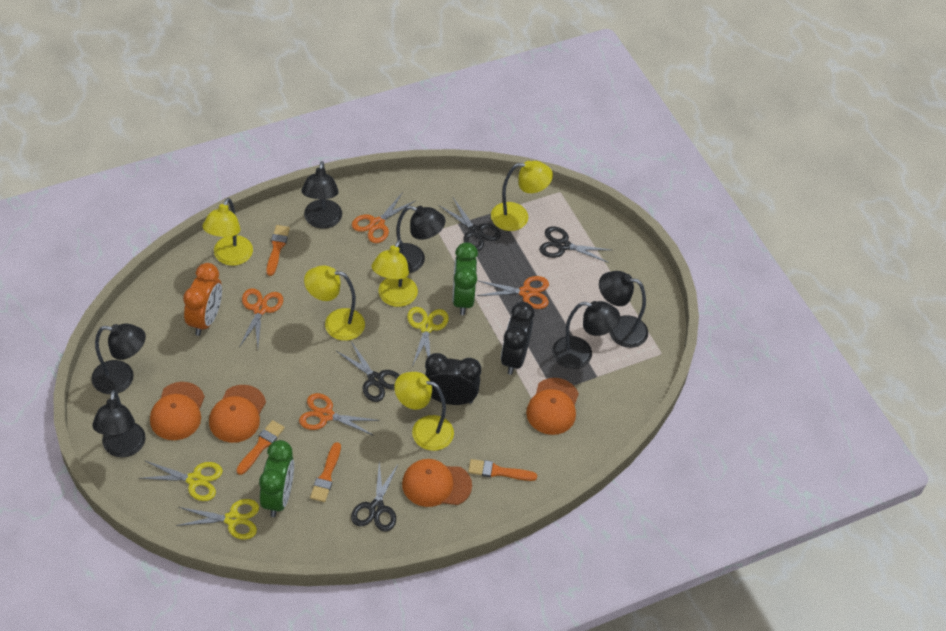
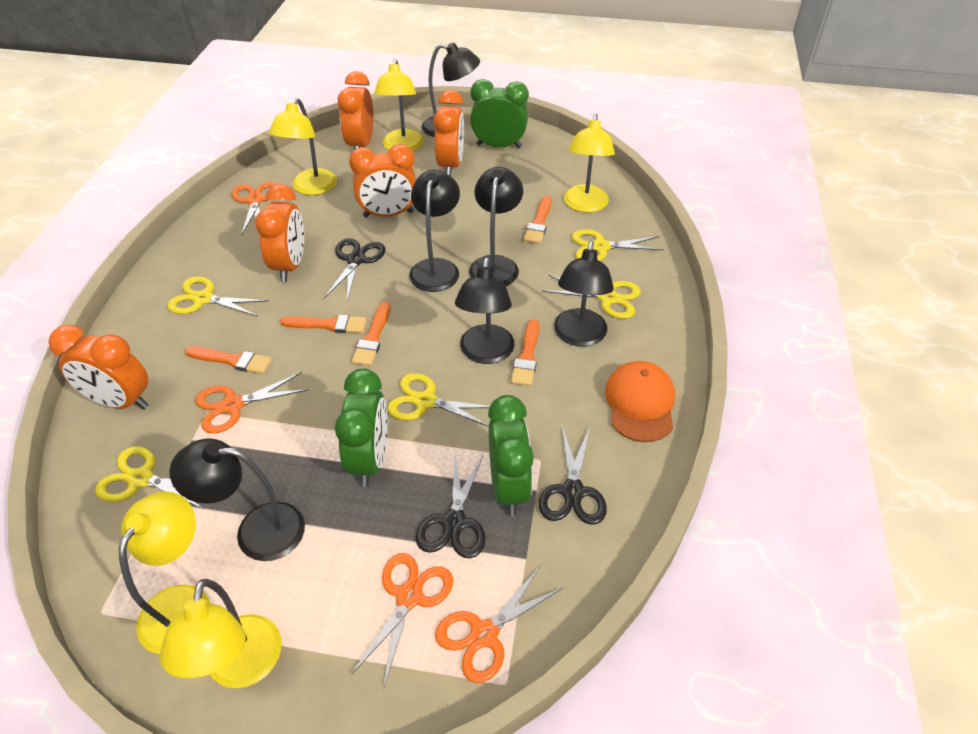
black clock: 2 -> 0
black scissors: 4 -> 3
green clock: 2 -> 3
orange brush: 4 -> 5
orange cap: 4 -> 1
orange clock: 1 -> 5
yellow scissors: 3 -> 5

